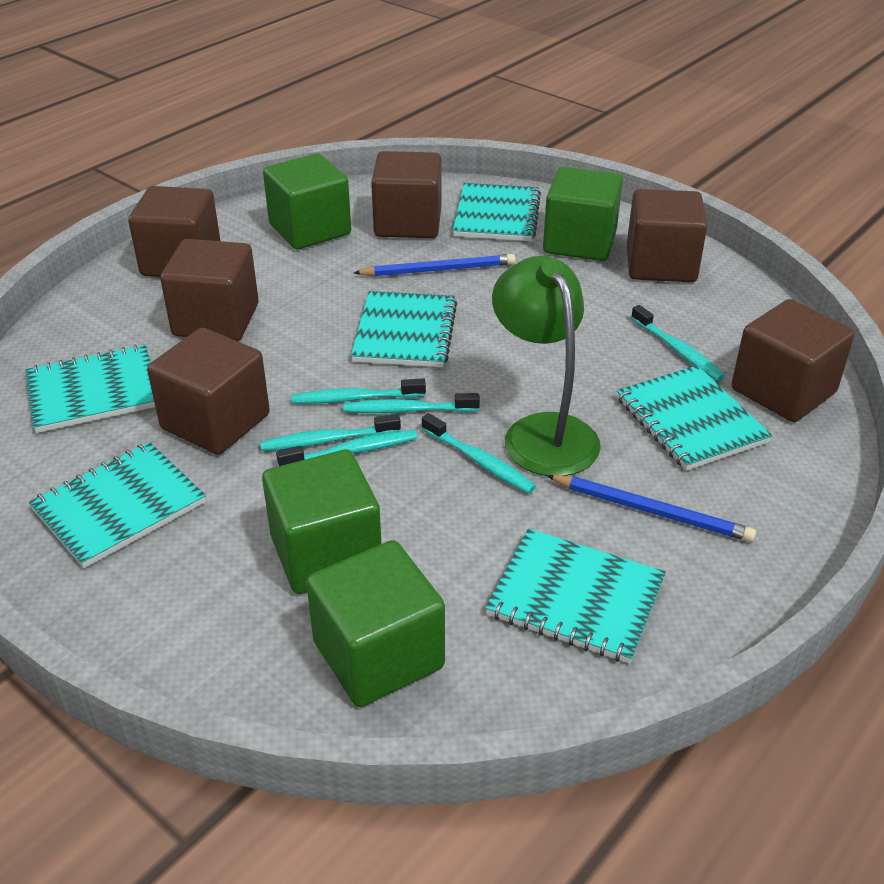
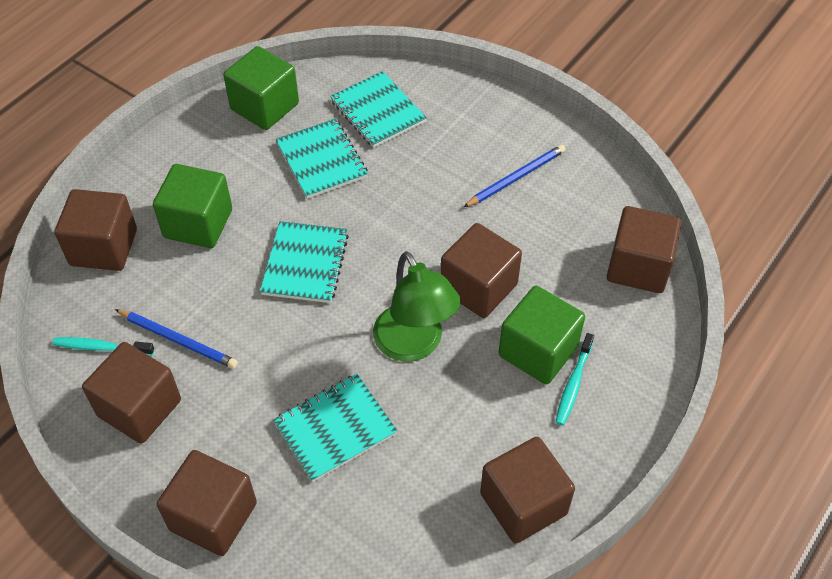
green cube: 4 -> 3
turquoise notebook: 6 -> 4
turquoise toothbrush: 6 -> 2

